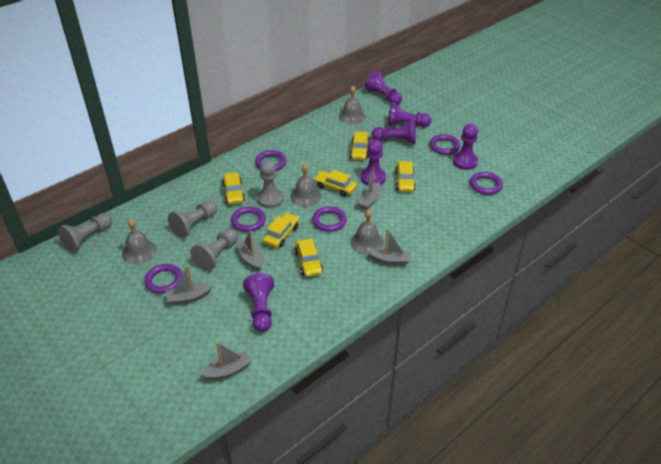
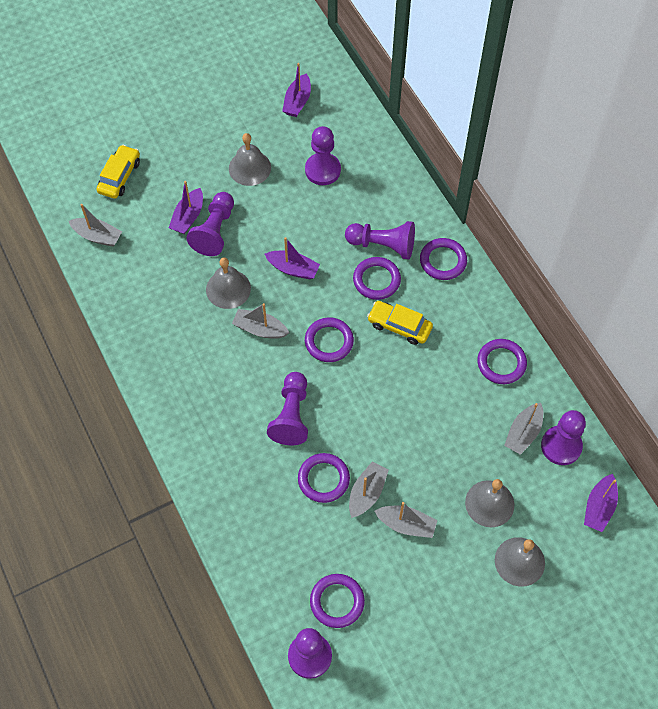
grey pawn: 4 -> 0
purple boat: 0 -> 4
yellow car: 6 -> 2

